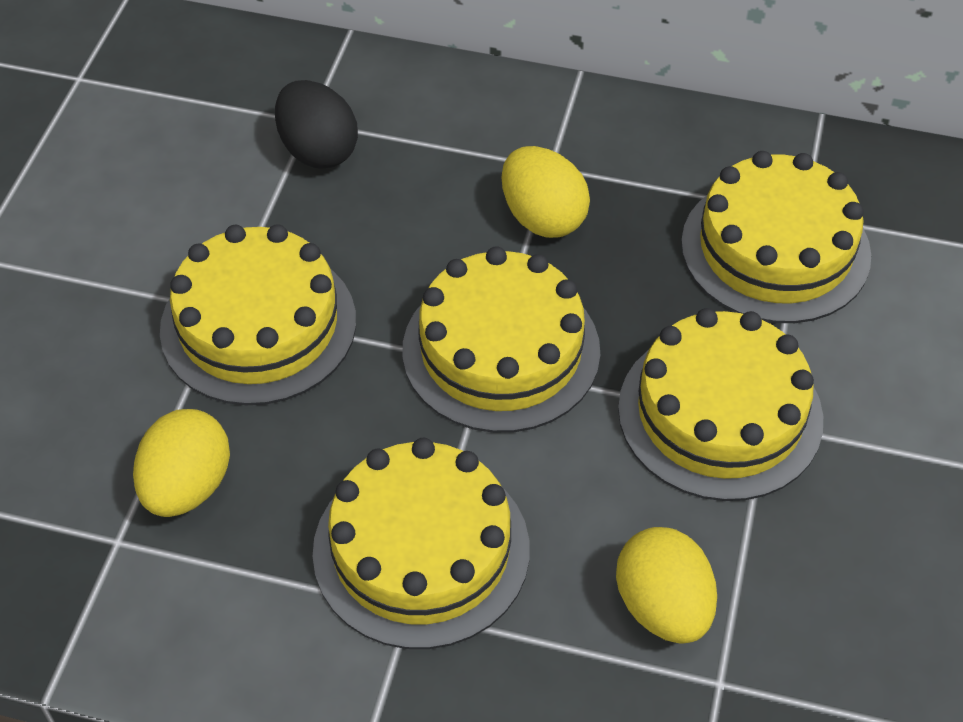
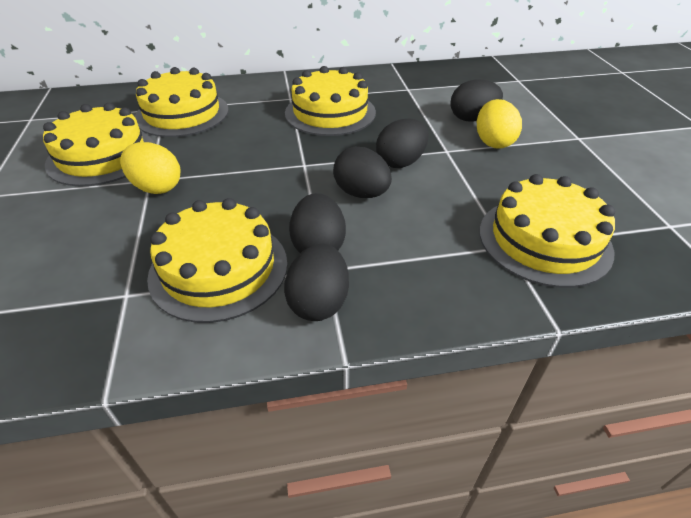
black egg: 1 -> 5
yellow egg: 3 -> 2

